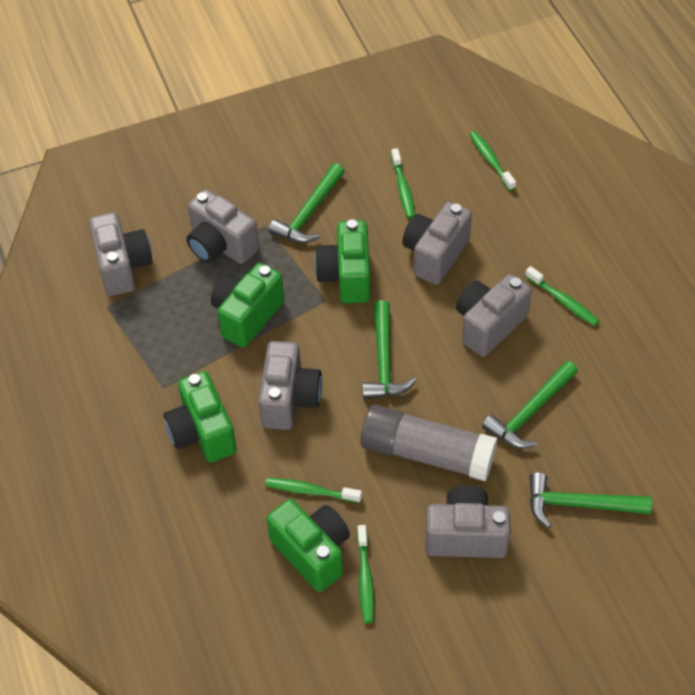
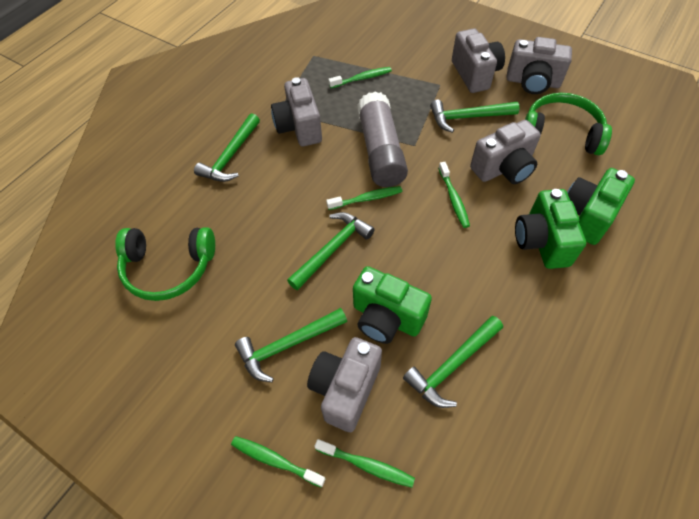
green camera: 4 -> 3
green hammer: 4 -> 5
green headphones: 0 -> 2
grey camera: 6 -> 5

